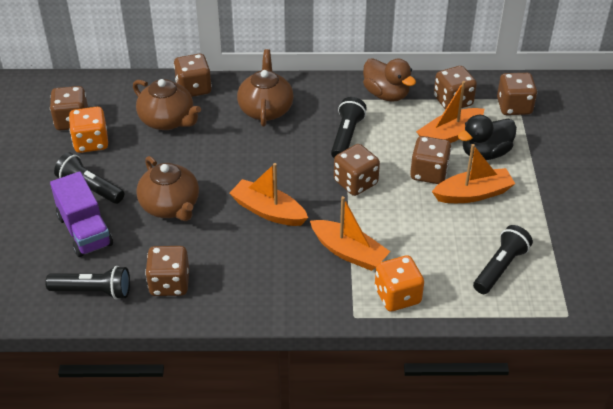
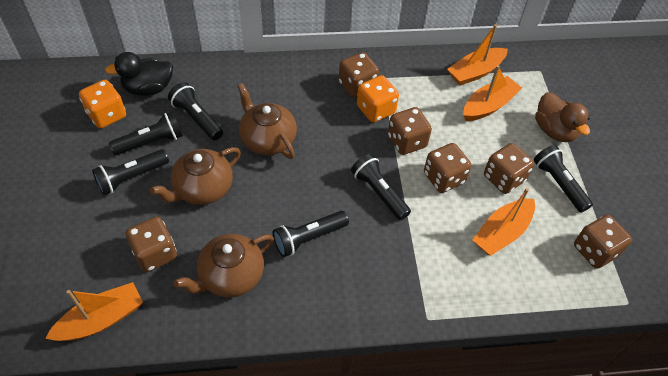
black flashlight: 4 -> 6
brown dice: 7 -> 6
purple truck: 1 -> 0

